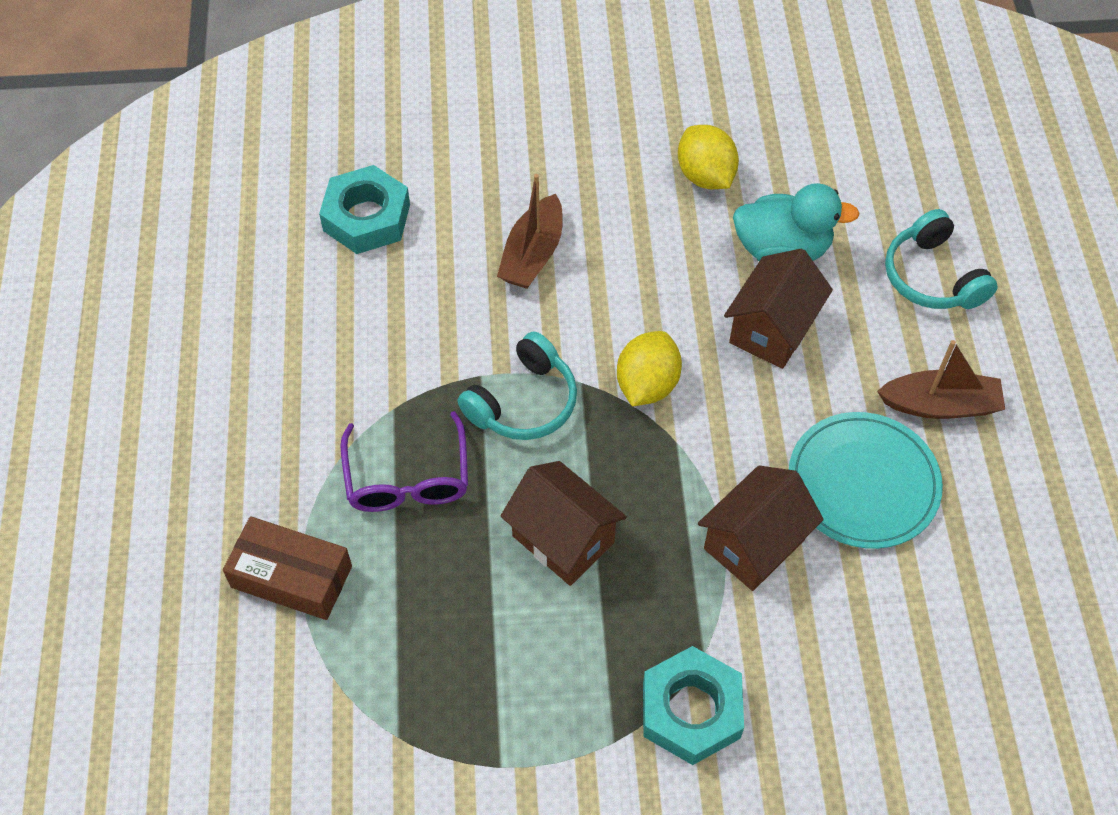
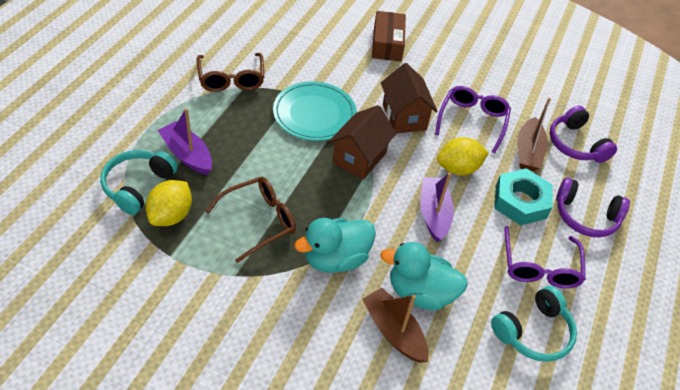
brown glasses: 0 -> 2
brown house: 3 -> 2
purple boat: 0 -> 2
purple glasses: 1 -> 2
purple headphones: 0 -> 2
turquoise duck: 1 -> 2
turquoise nut: 2 -> 1

